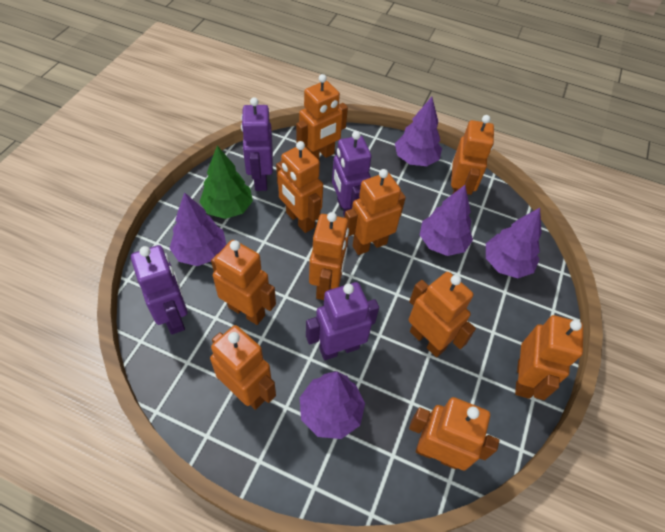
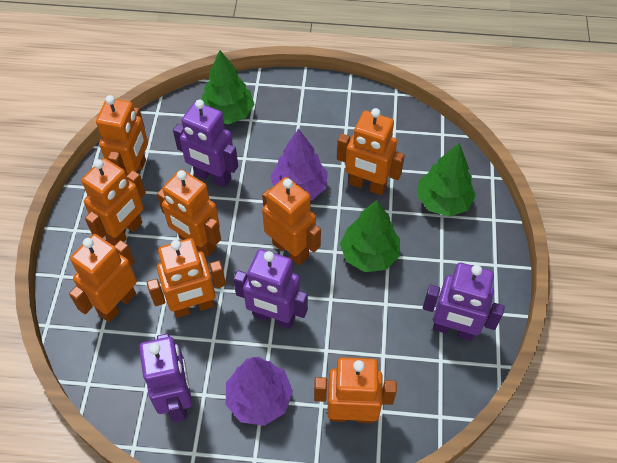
green tree: 1 -> 3
orange robot: 10 -> 8
purple tree: 5 -> 2

